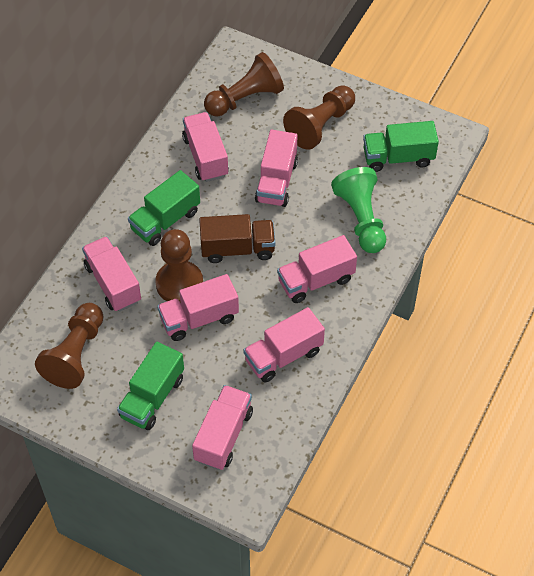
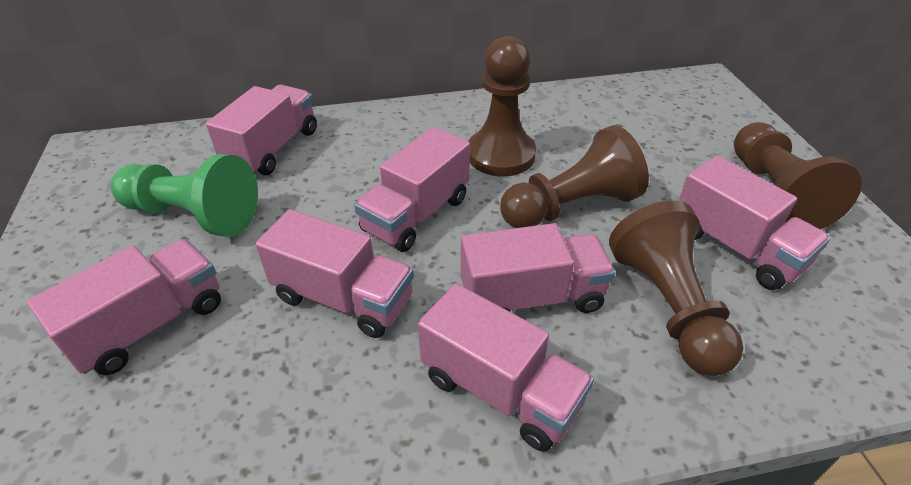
brown truck: 1 -> 0
green truck: 3 -> 0

